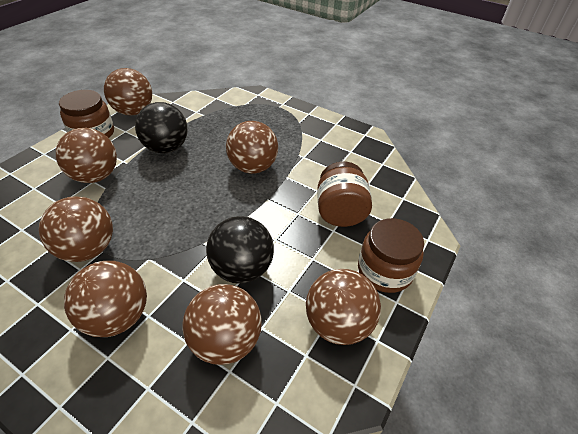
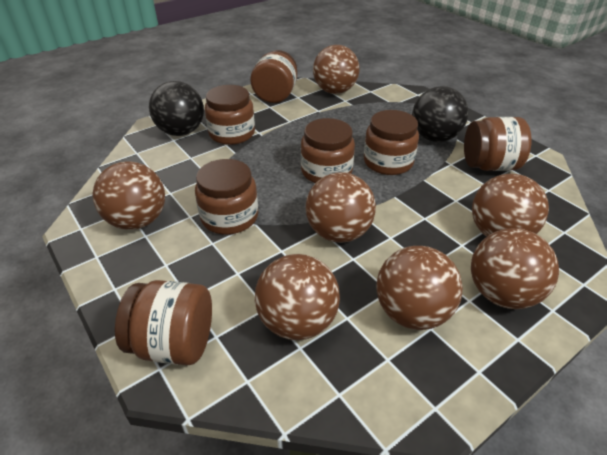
brown jar: 3 -> 7

